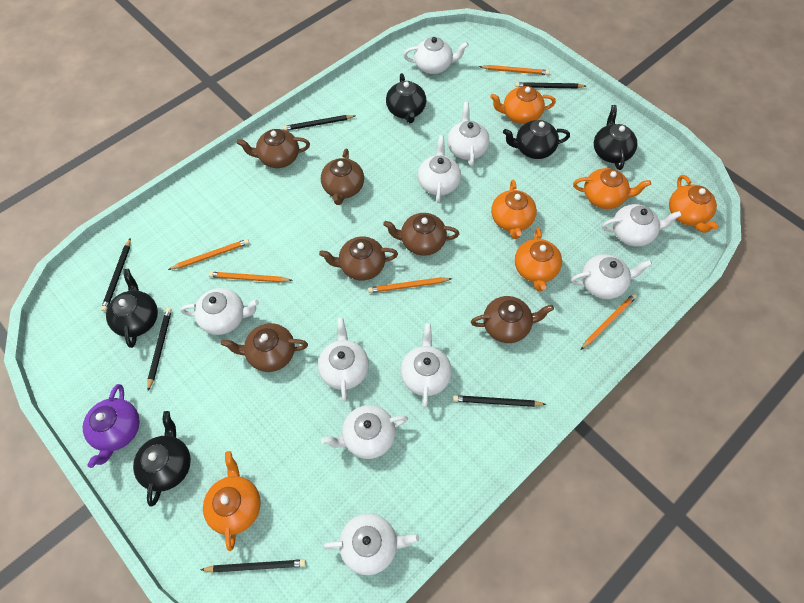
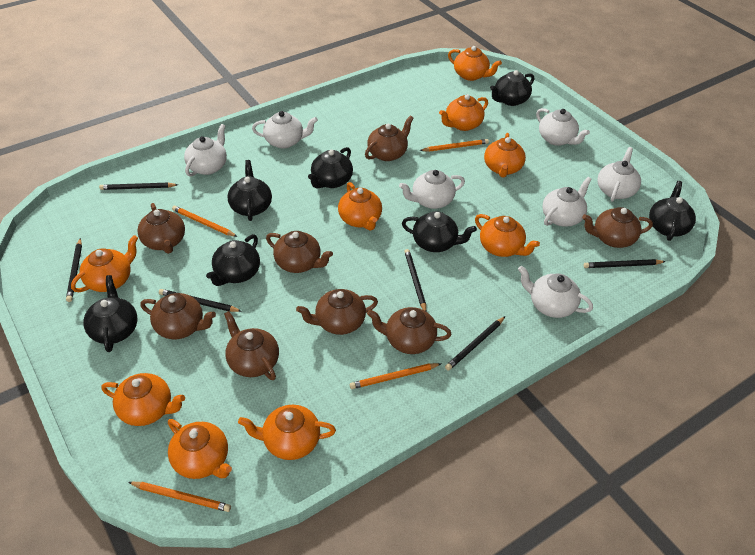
black teapot: 5 -> 7
brown teapot: 6 -> 8
orange pencil: 5 -> 4
orange teapot: 6 -> 9
purple teapot: 1 -> 0
white teapot: 10 -> 7

